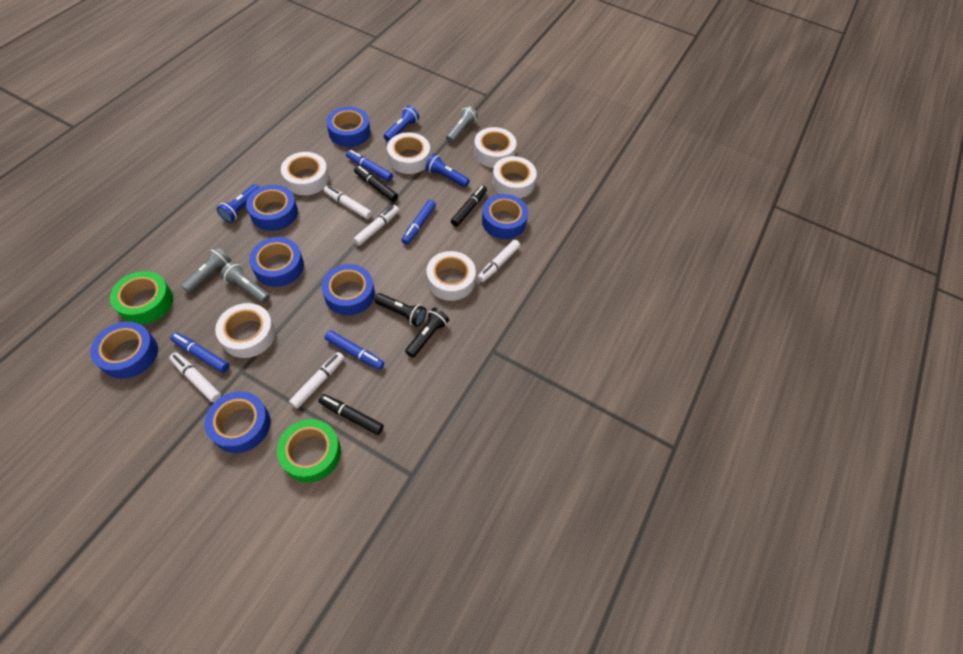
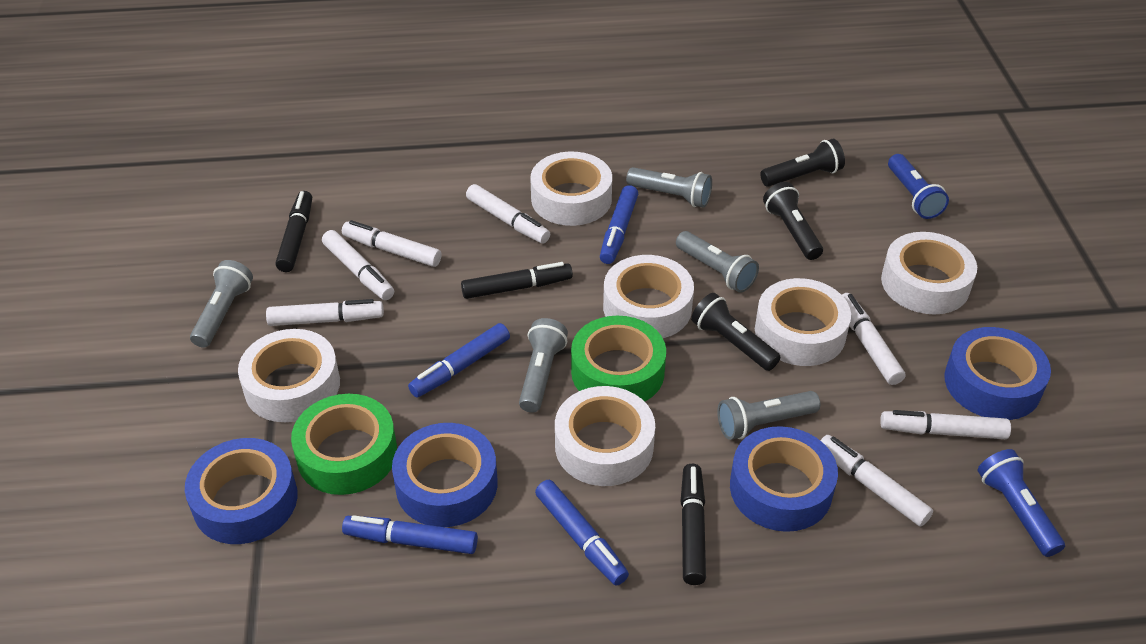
black flashlight: 2 -> 3
blue flashlight: 3 -> 2
blue tape: 7 -> 4
grey flashlight: 3 -> 5
white marker: 5 -> 7

